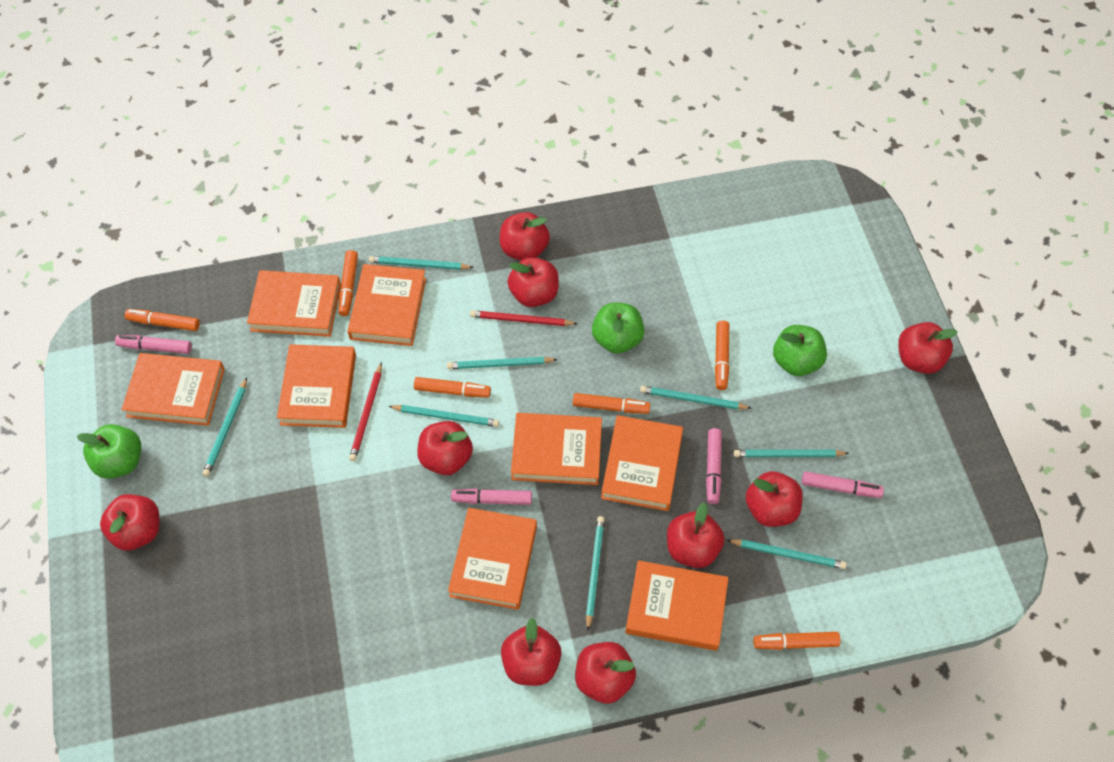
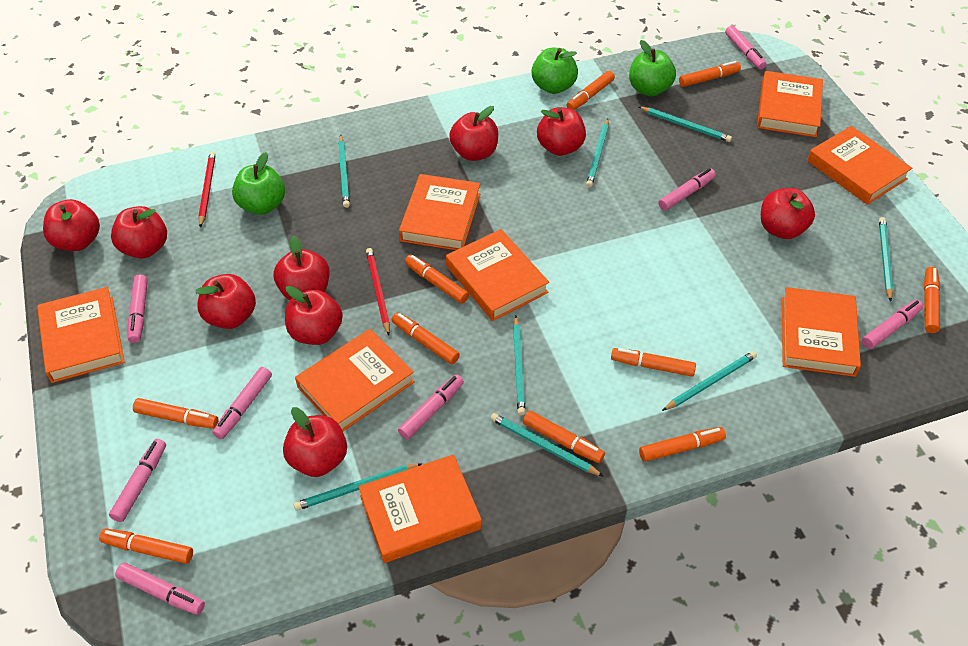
orange marker: 6 -> 10
pink marker: 4 -> 8

